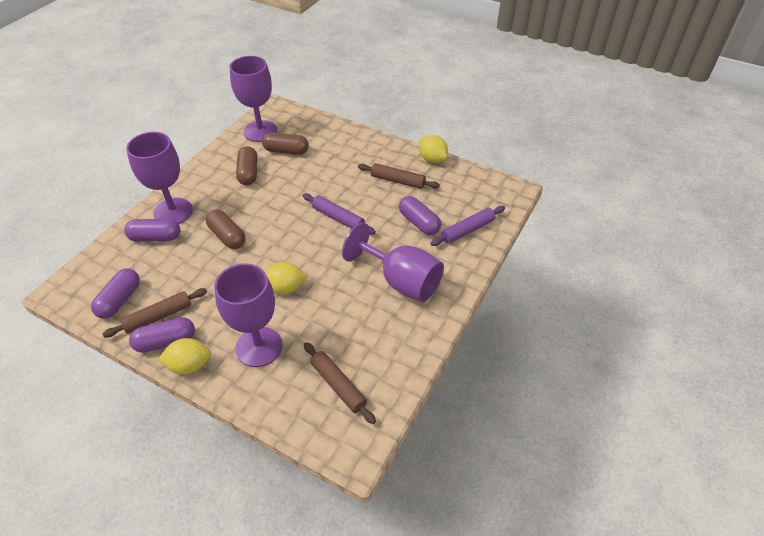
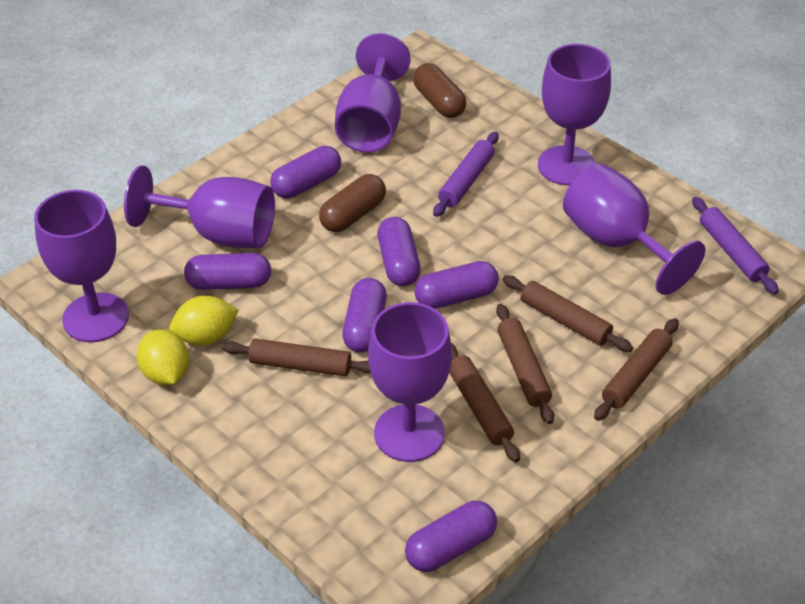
brown capsule: 3 -> 2
brown rolling pin: 3 -> 5
purple capsule: 4 -> 6
purple goblet: 4 -> 6
yellow lemon: 3 -> 2

